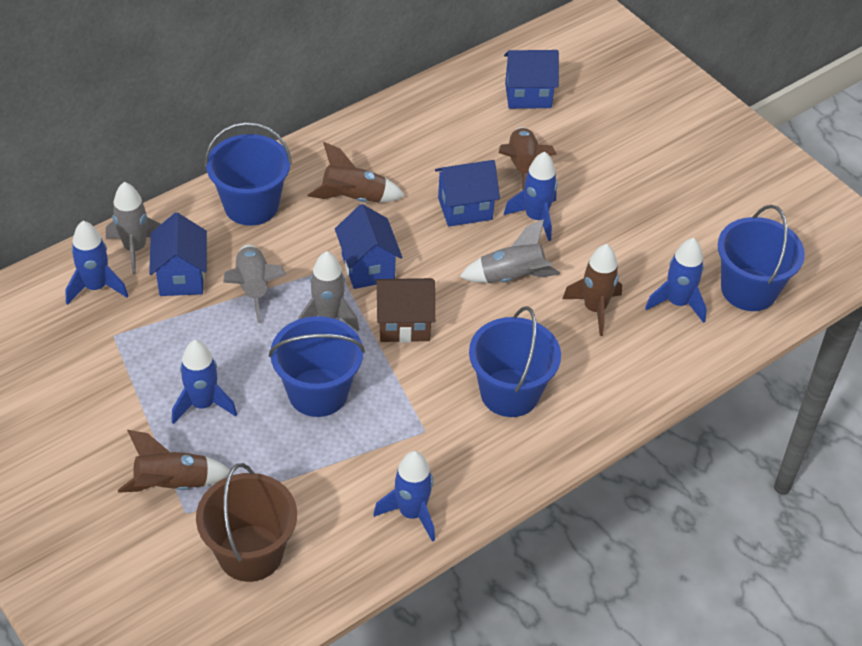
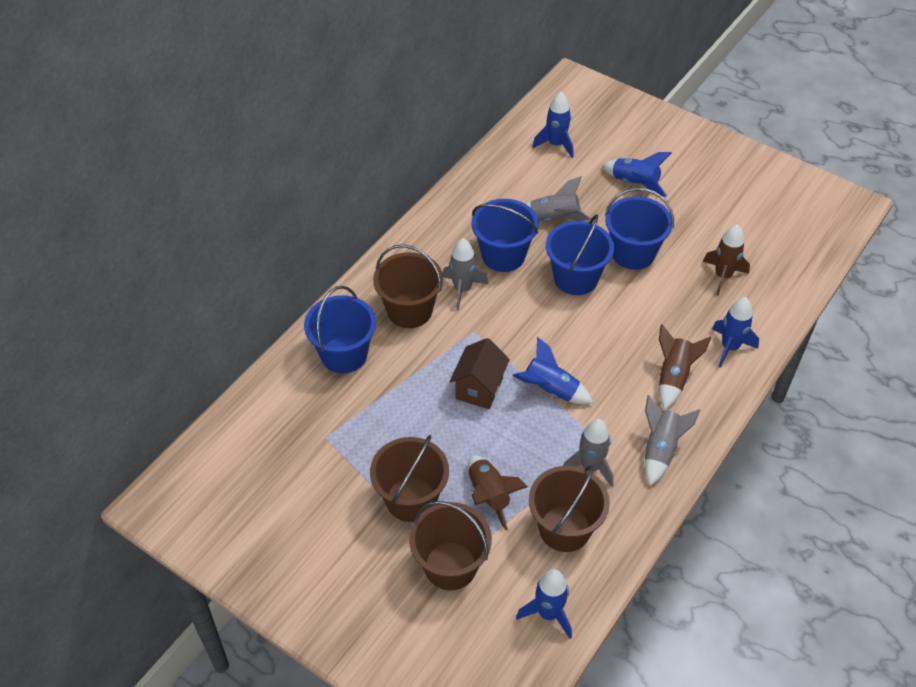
blue house: 4 -> 0
brown bucket: 1 -> 4
brown rocket: 4 -> 3

